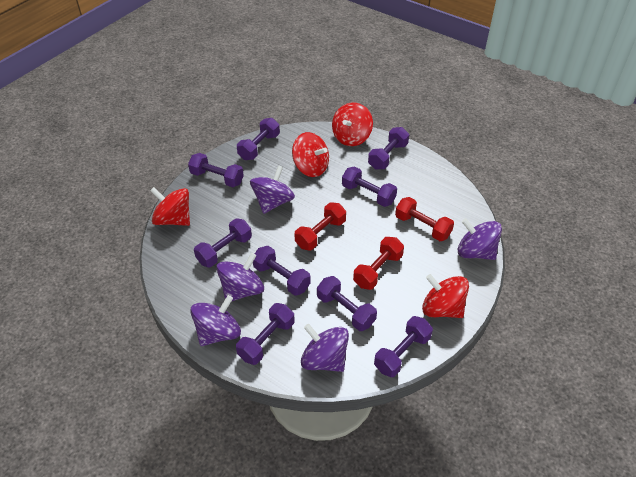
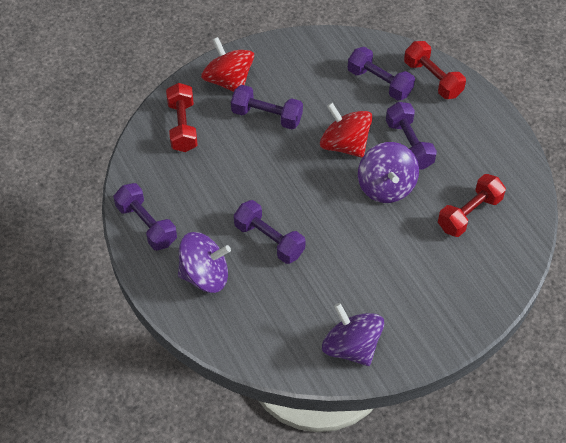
purple dumbbell: 9 -> 5
purple spinning top: 5 -> 3
red spinning top: 4 -> 2

